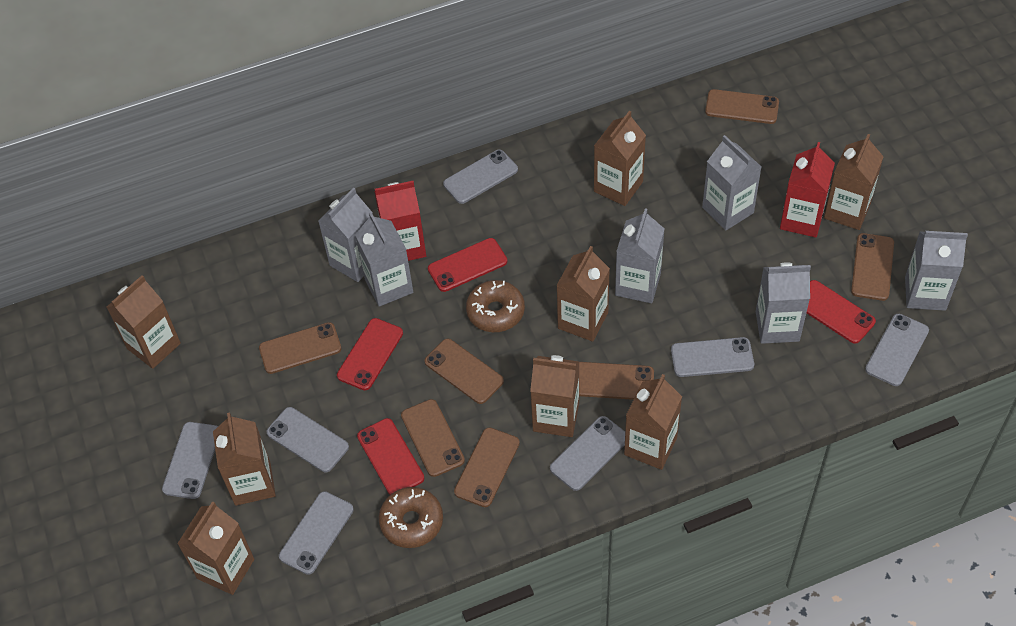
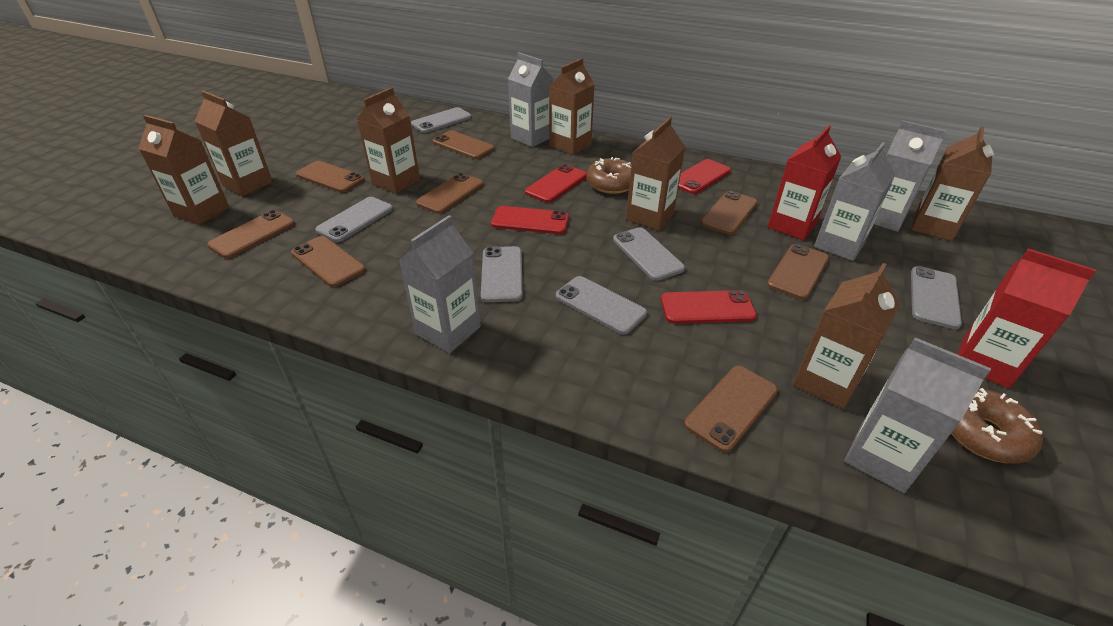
brown carton: 8 -> 7
brown phone: 7 -> 8
grey carton: 6 -> 5
grey phone: 7 -> 6

